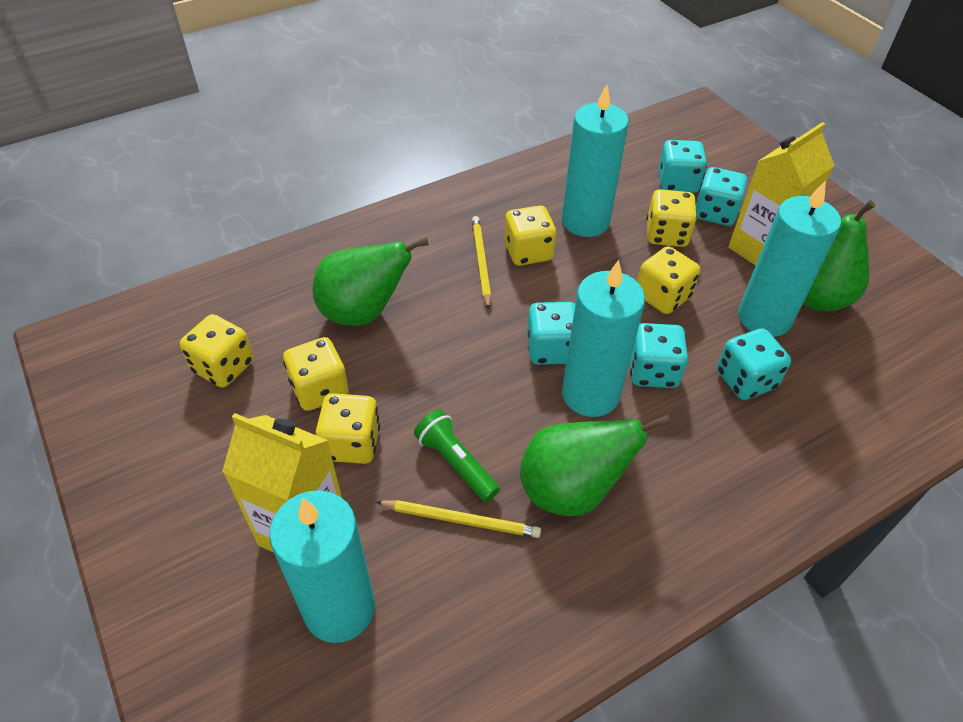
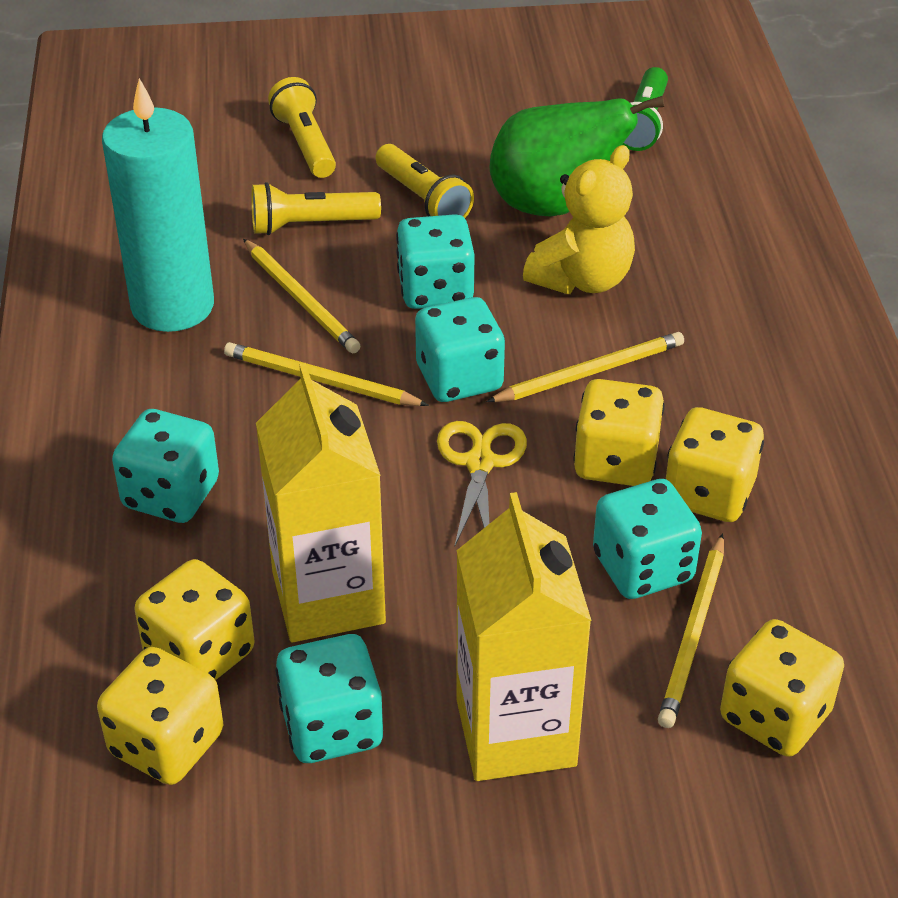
green pear: 3 -> 1
turquoise candle: 4 -> 1
yellow dice: 6 -> 5
yellow flashlight: 0 -> 3
yellow pencil: 2 -> 4
yellow scissors: 0 -> 1
yellow teddy bear: 0 -> 1

